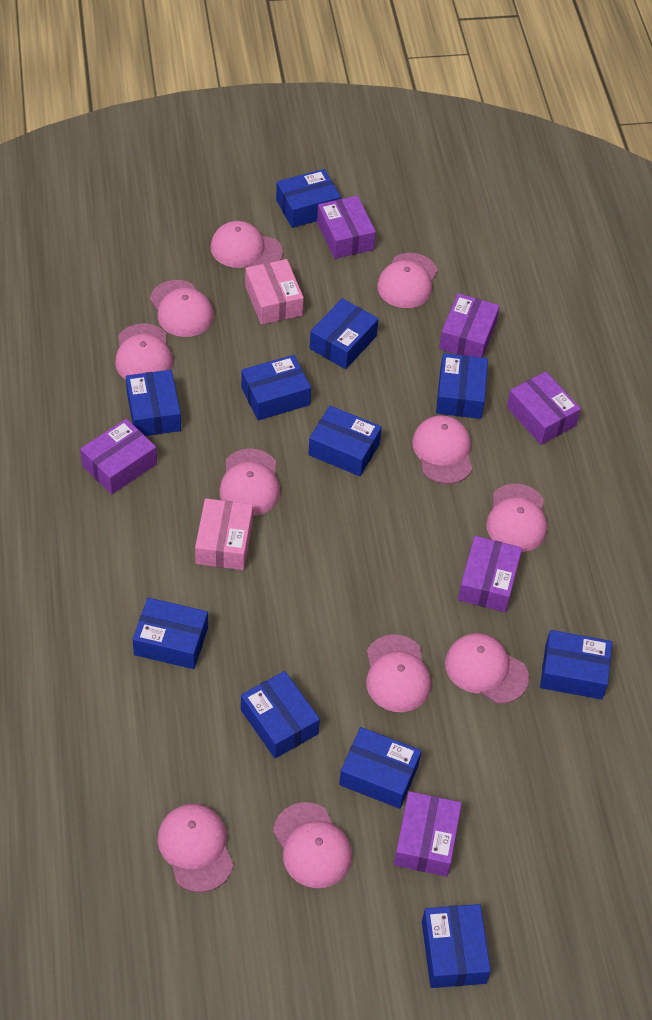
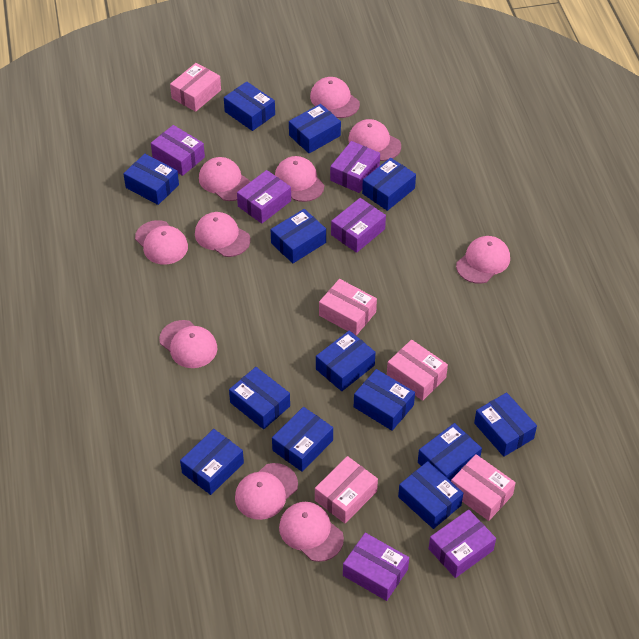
blue box: 11 -> 13
pink box: 2 -> 5
pink cap: 11 -> 10

